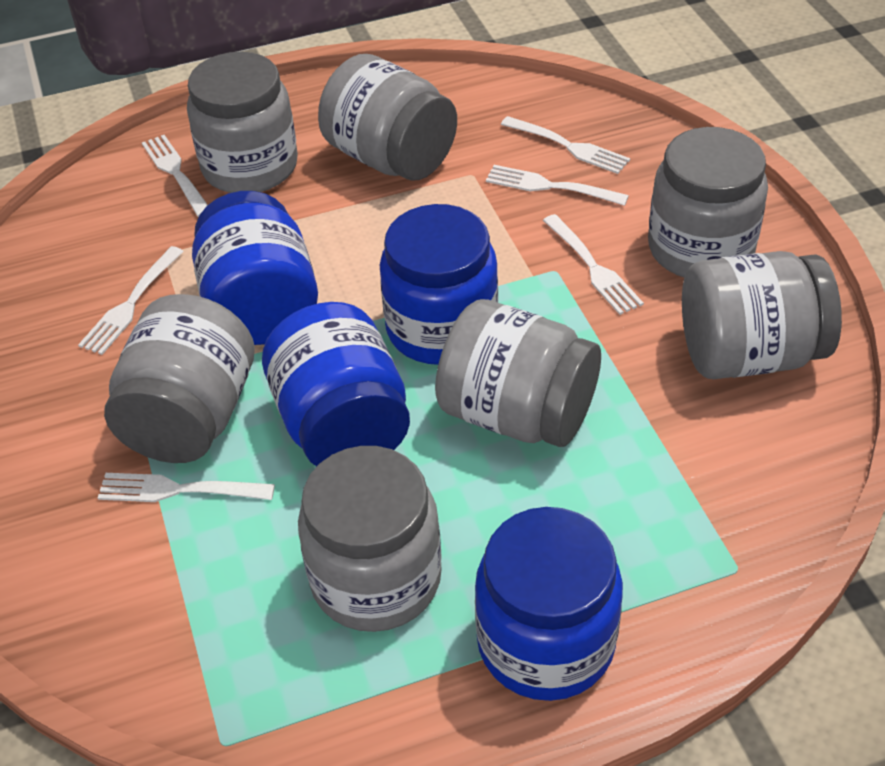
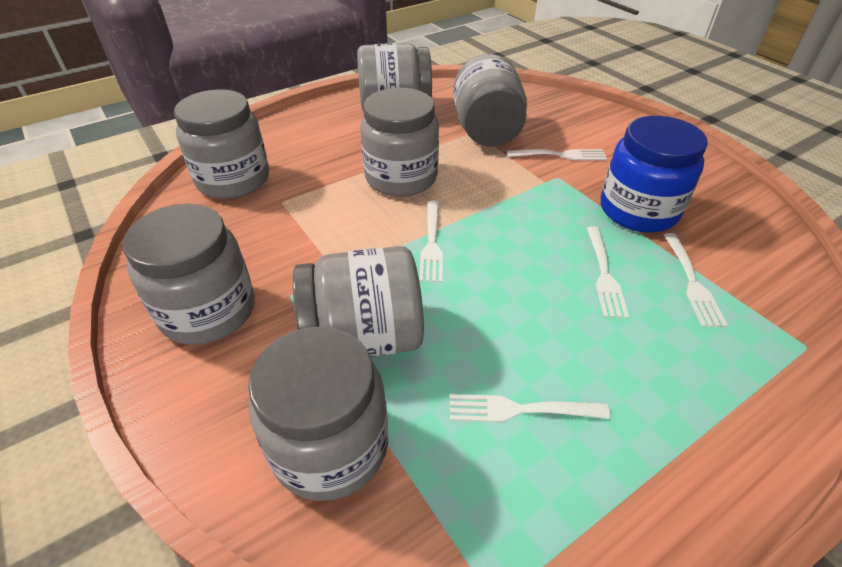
blue jar: 4 -> 1
white fork: 6 -> 5

